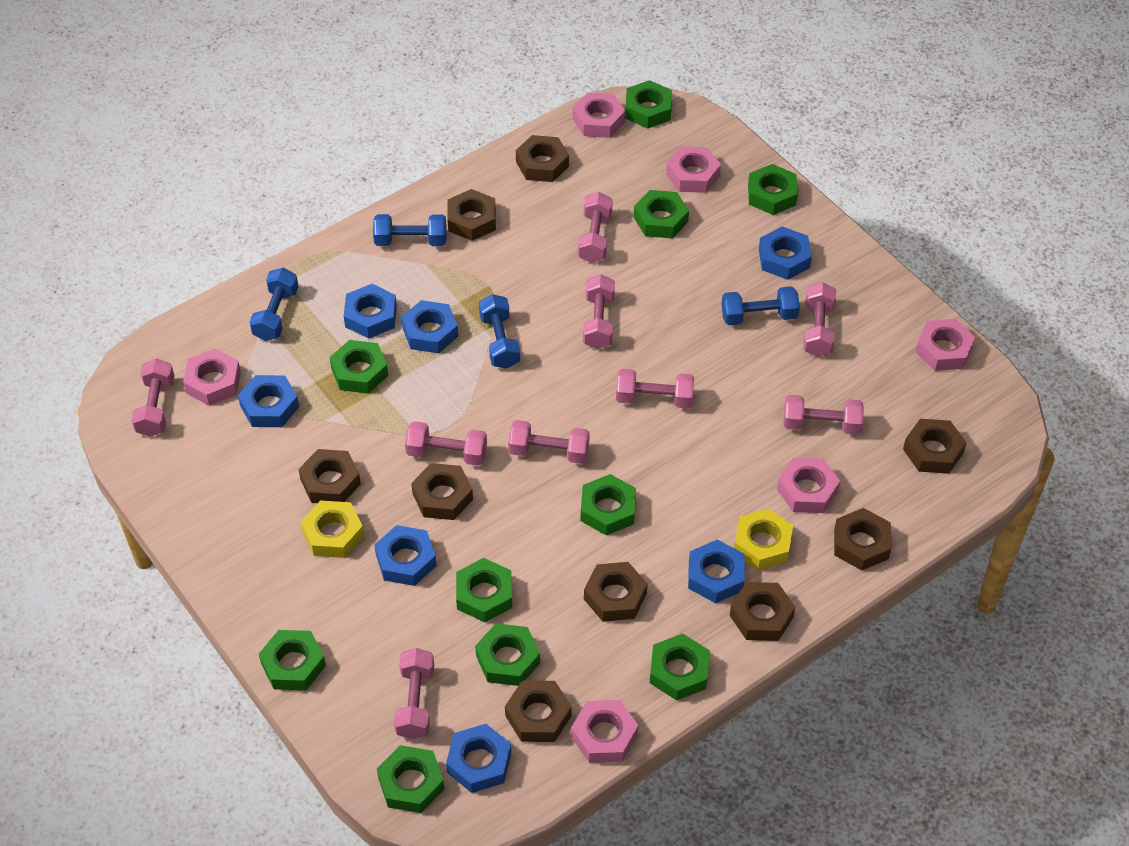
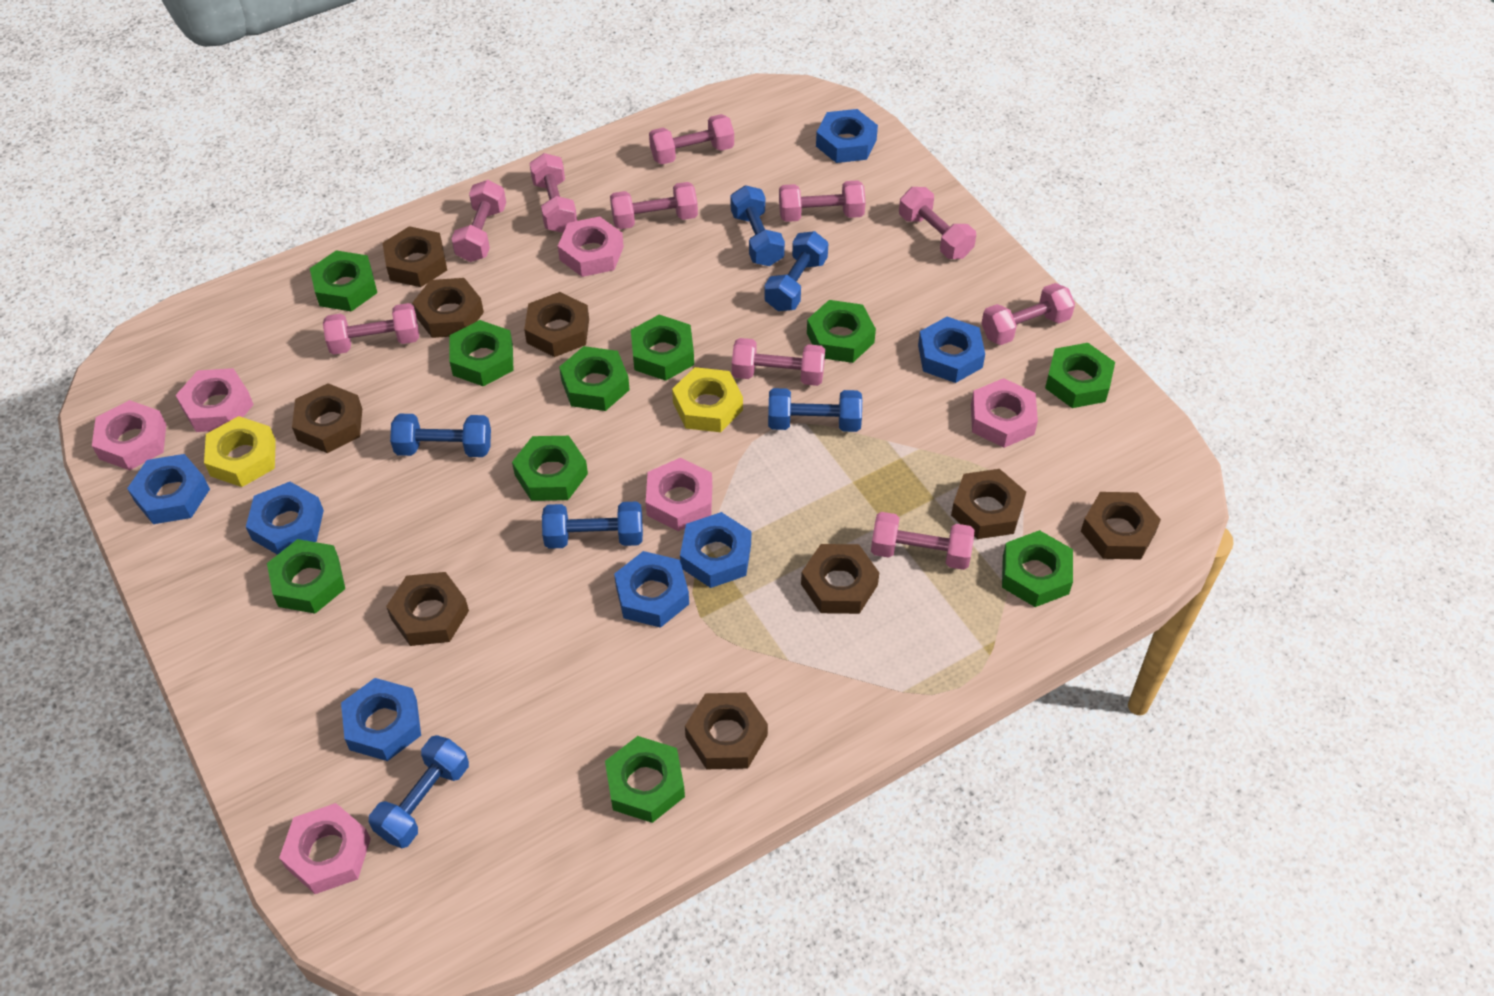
blue dumbbell: 4 -> 6
pink dumbbell: 9 -> 10

